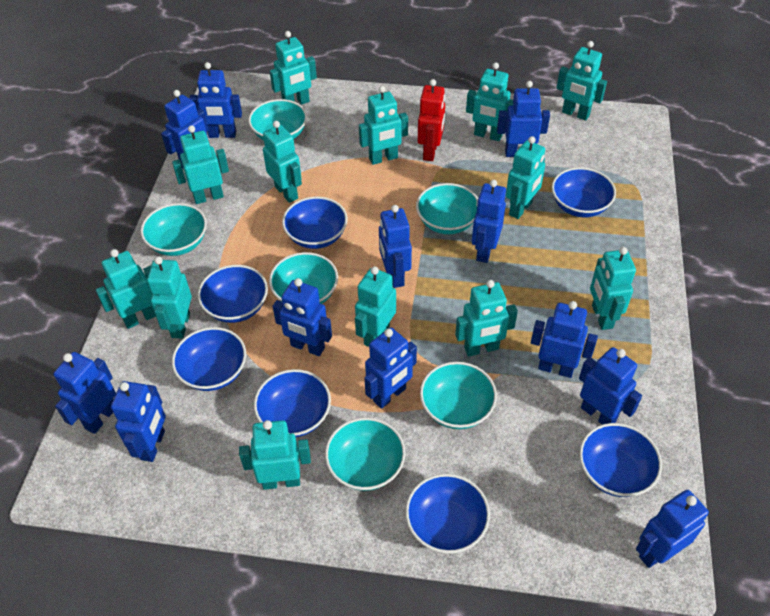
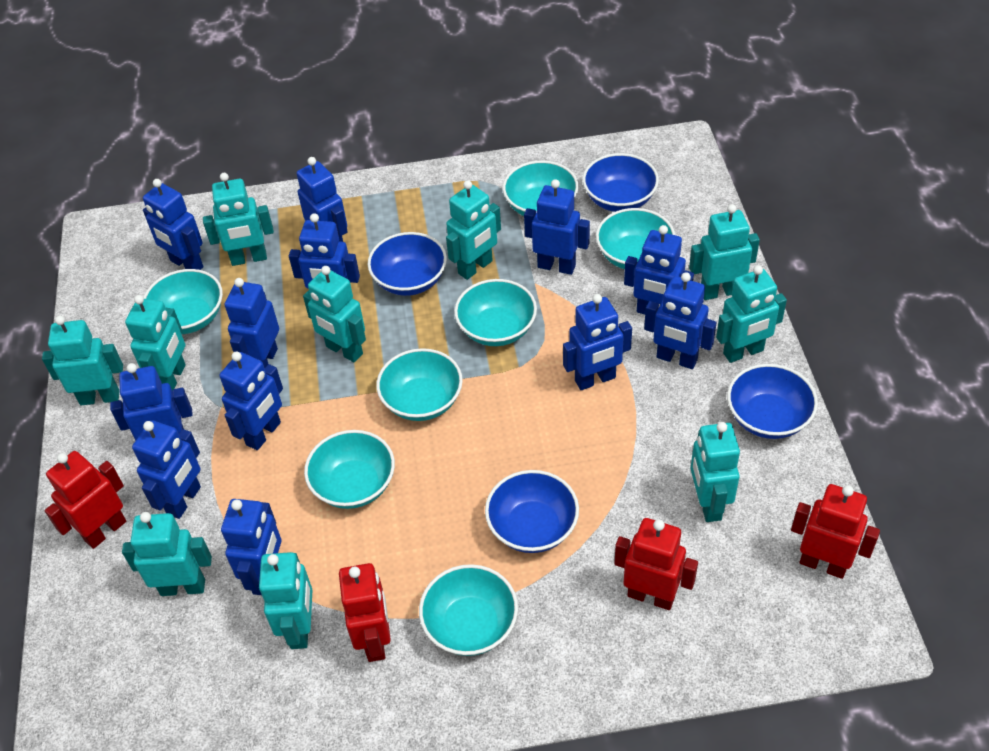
blue bowl: 7 -> 4
red robot: 1 -> 4
turquoise bowl: 6 -> 7
turquoise robot: 13 -> 10

